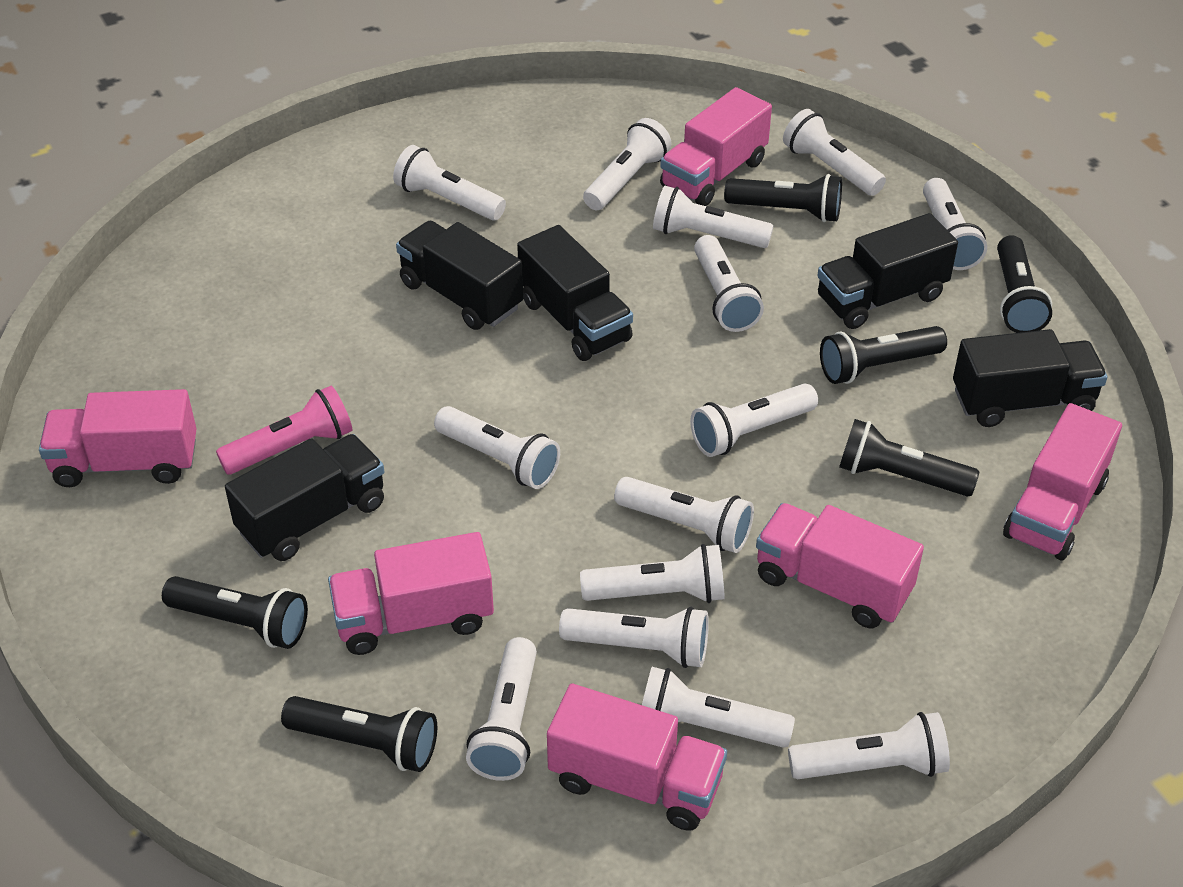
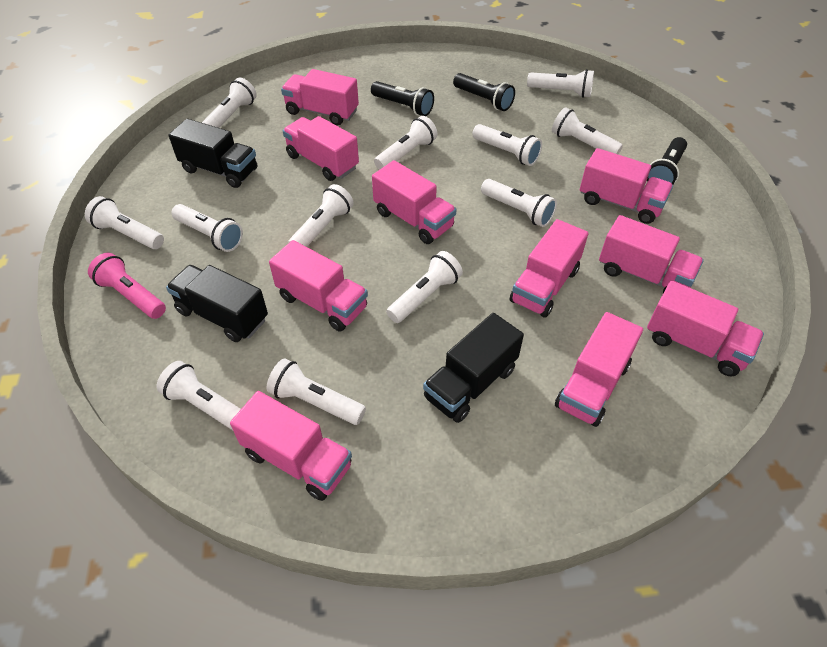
black flashlight: 6 -> 3
black truck: 5 -> 3
pink truck: 6 -> 10
white flashlight: 14 -> 12

